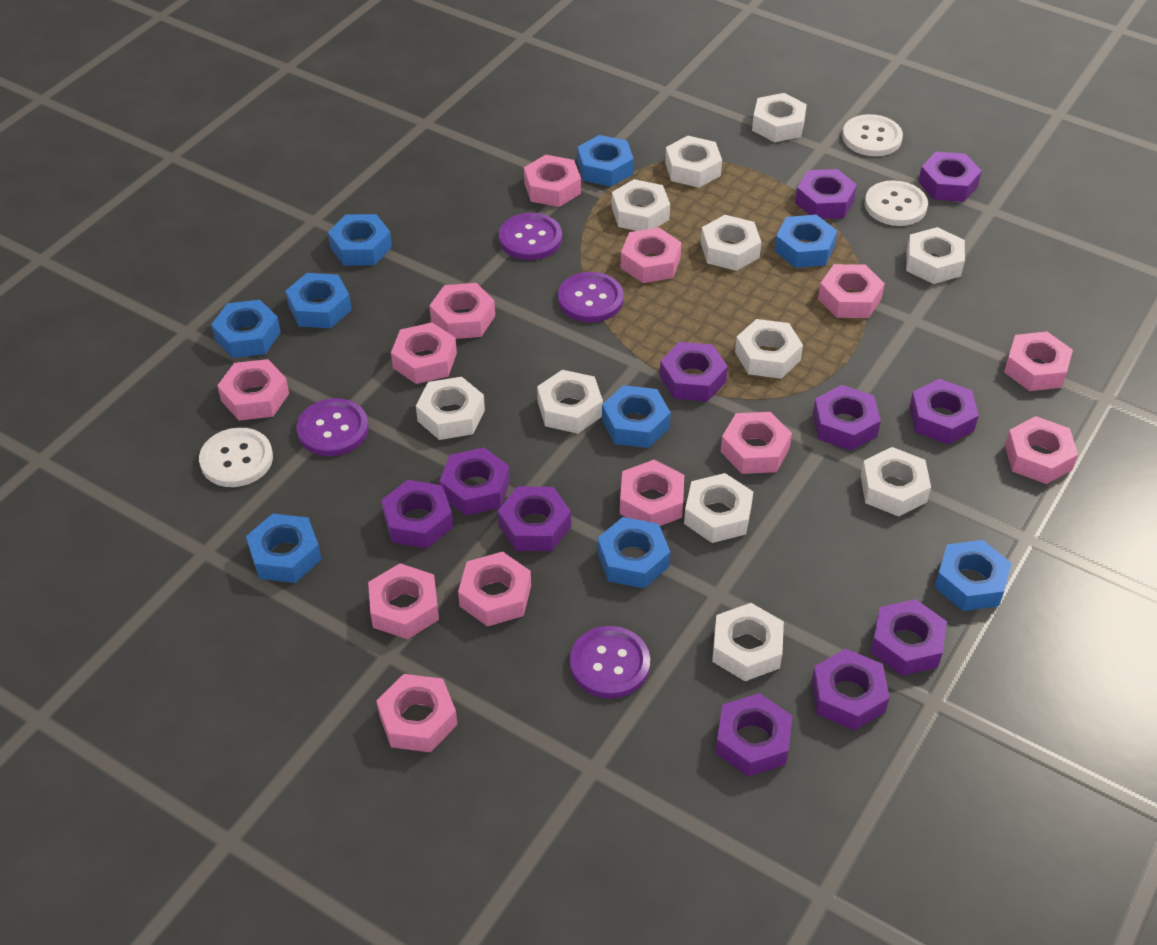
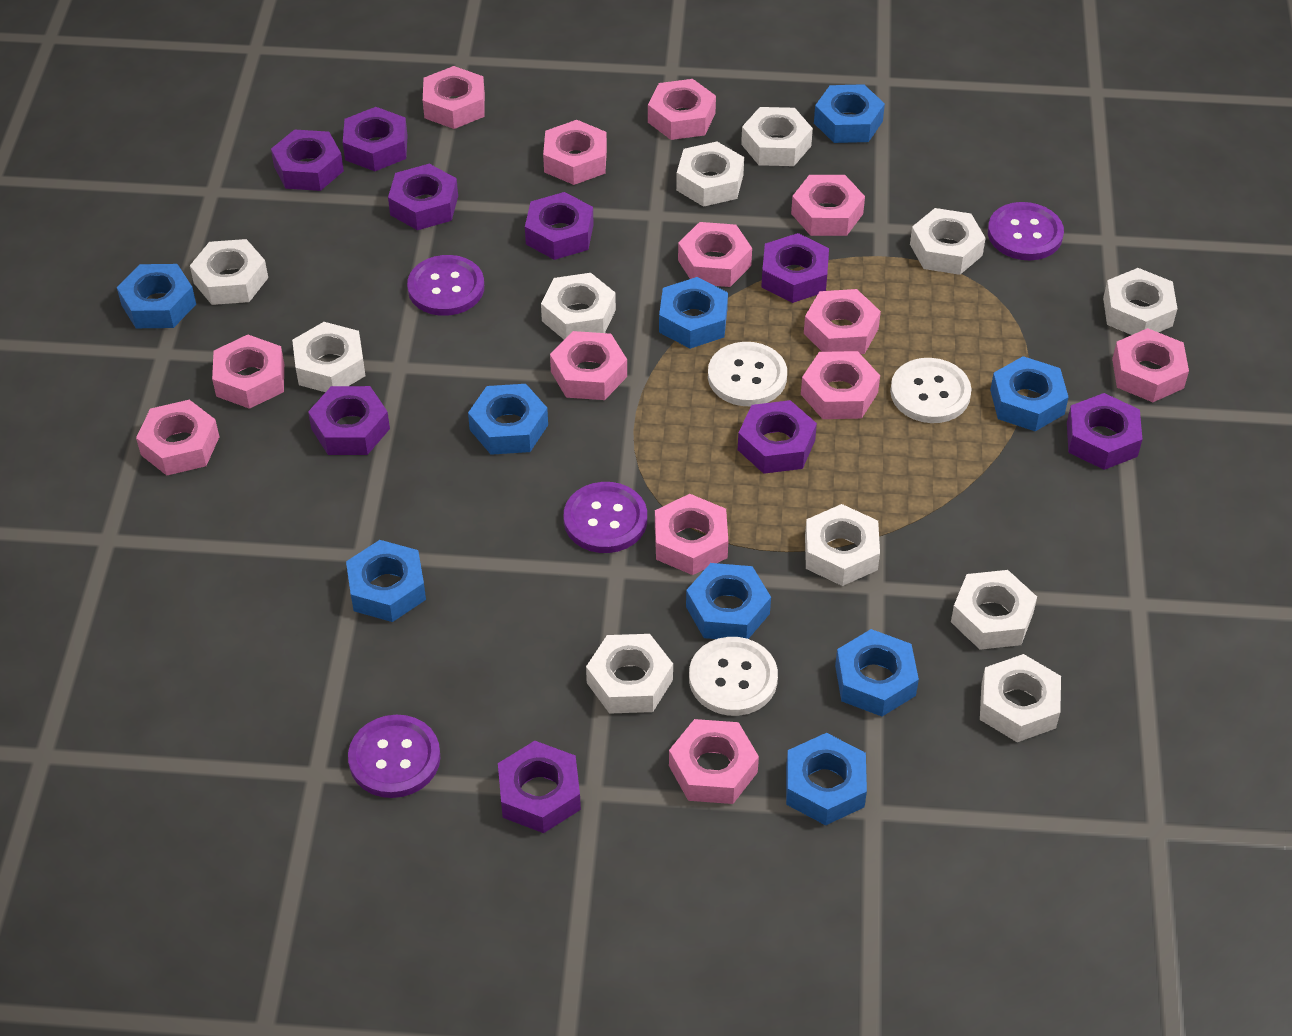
purple nut: 11 -> 9

